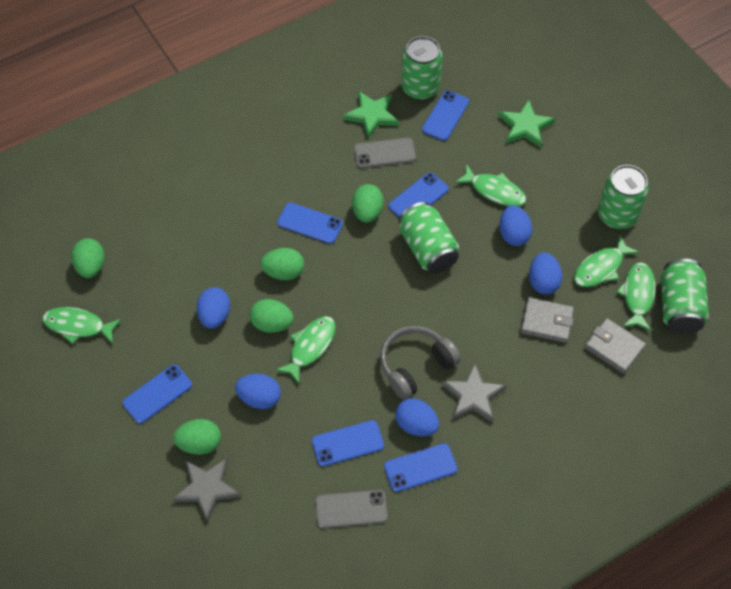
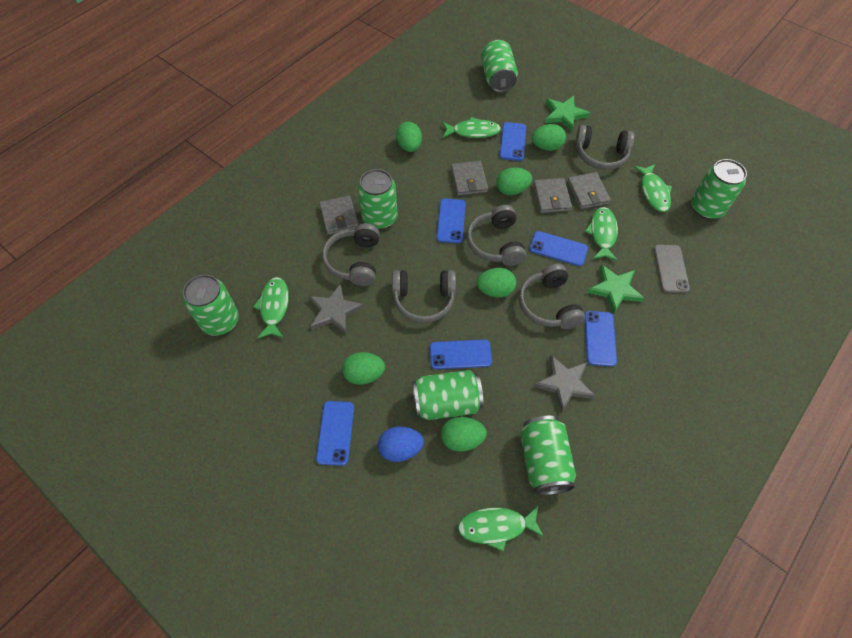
blue egg: 5 -> 1
green can: 4 -> 6
green egg: 5 -> 6
grey headphones: 1 -> 5
grey phone: 2 -> 1
grey wallet: 2 -> 4

